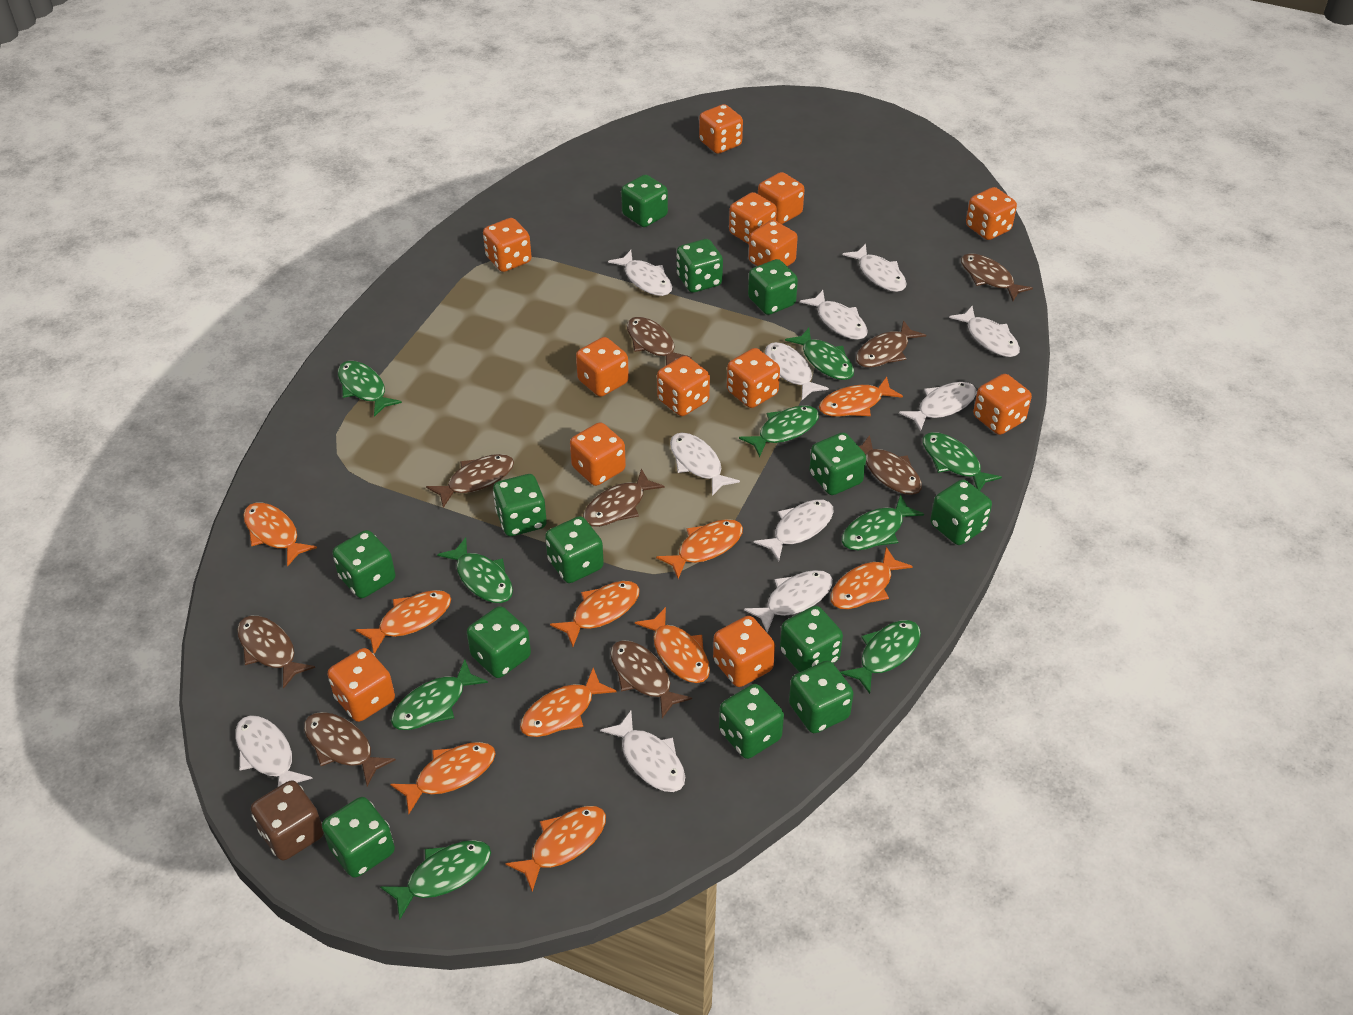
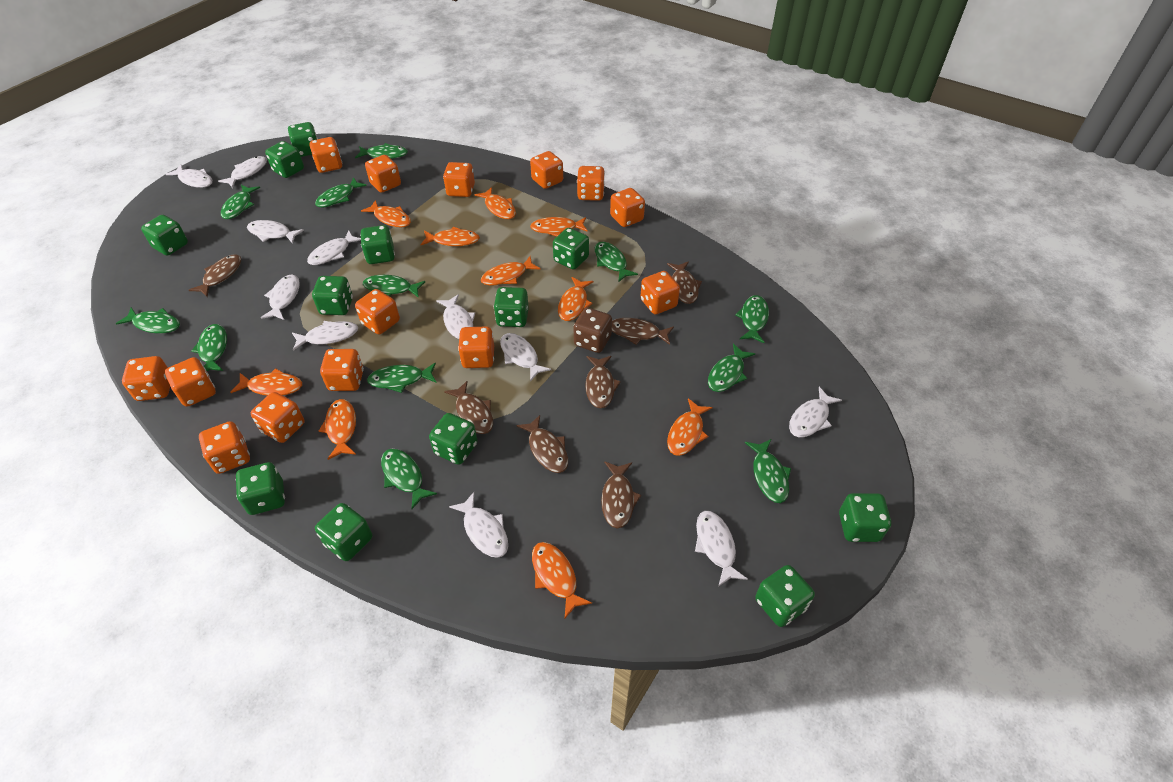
brown fish: 9 -> 7
green dice: 13 -> 12
green fish: 9 -> 12
orange dice: 13 -> 14

